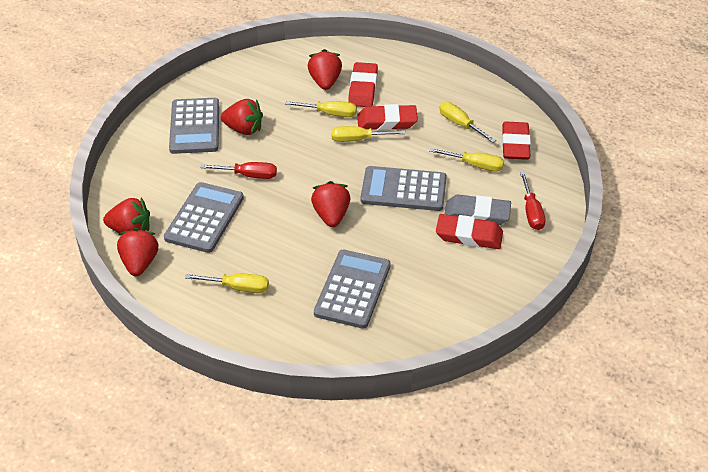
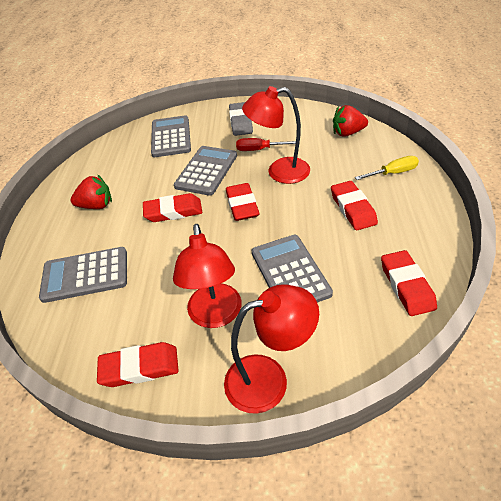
red eraser: 4 -> 5
red lamp: 0 -> 3
red screwdriver: 2 -> 1
red strawberry: 5 -> 2
yellow screwdriver: 5 -> 1

